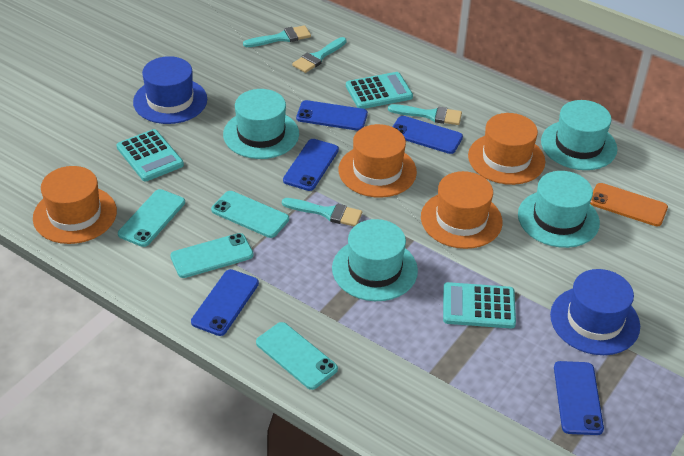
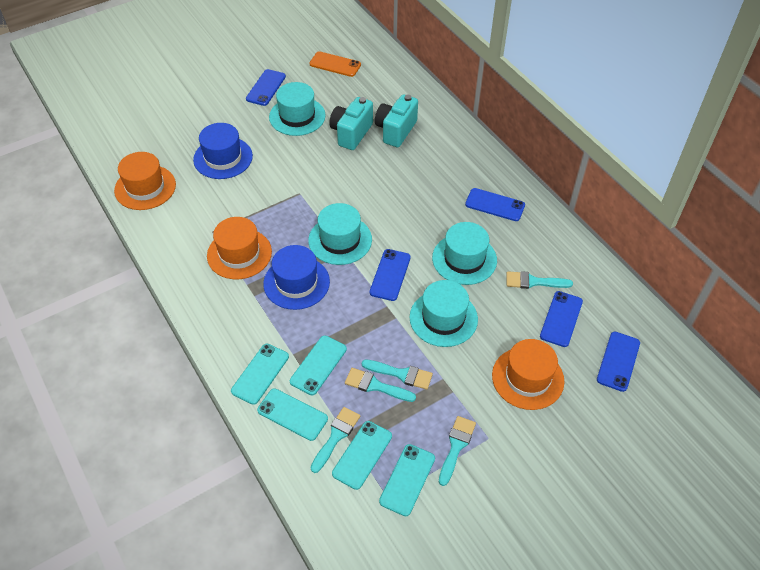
orange hat: 4 -> 3
turquoise brush: 4 -> 5
turquoise calculator: 3 -> 0
turquoise camera: 0 -> 2
turquoise phone: 4 -> 5

